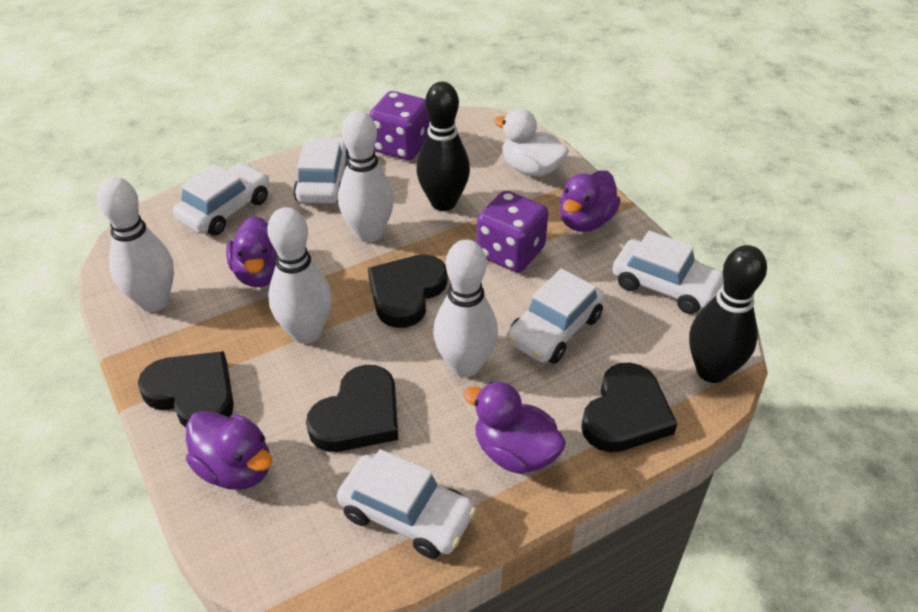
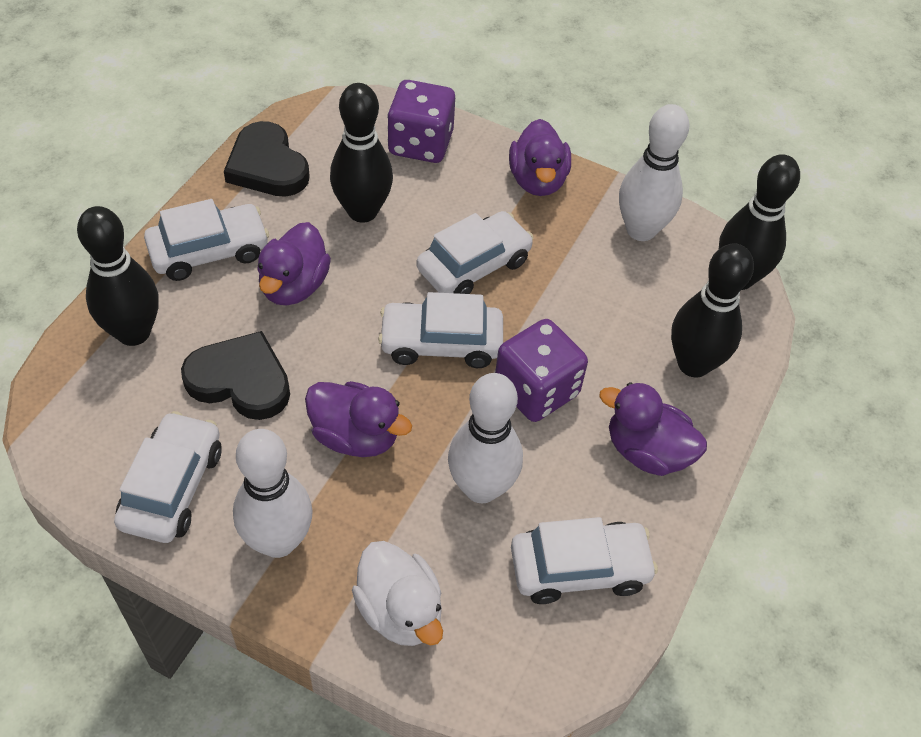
black bowling pin: 2 -> 4
black heart: 4 -> 2
white bowling pin: 4 -> 3

